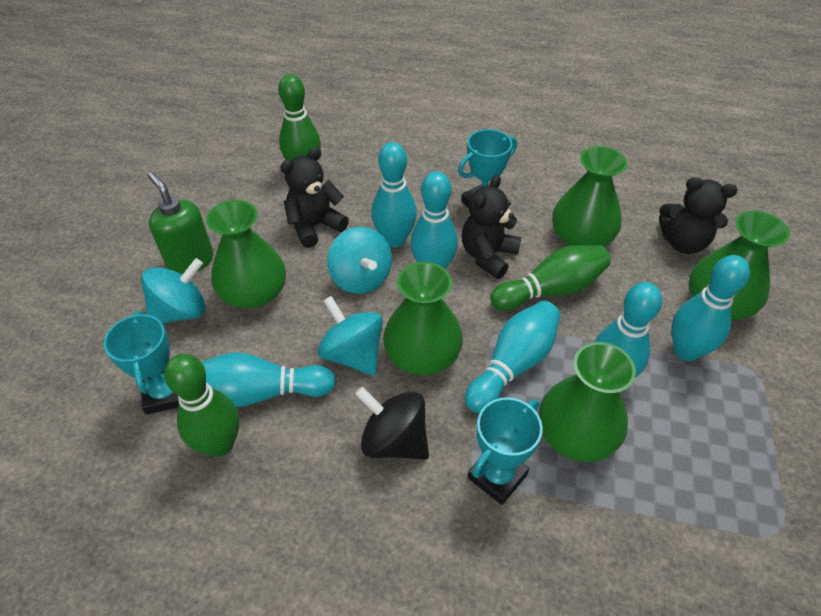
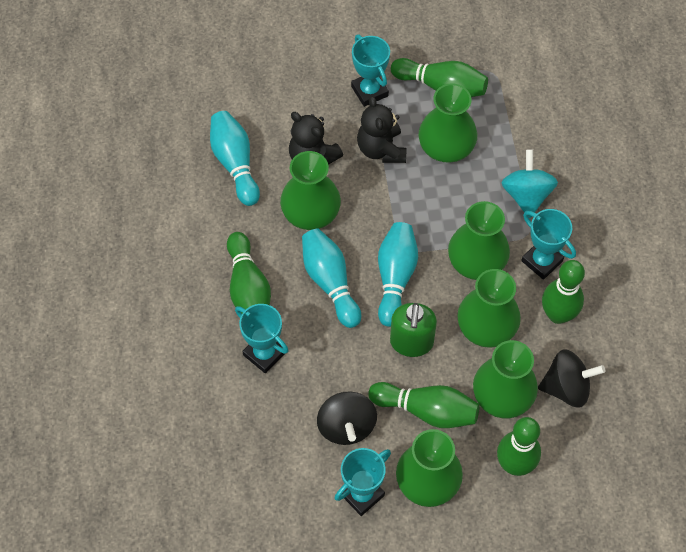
black spinning top: 1 -> 2
black teddy bear: 3 -> 2
green bowling pin: 3 -> 5
green vase: 5 -> 6
turquoise bowling pin: 6 -> 3
turquoise spinning top: 3 -> 1
turquoise trophy: 3 -> 4

